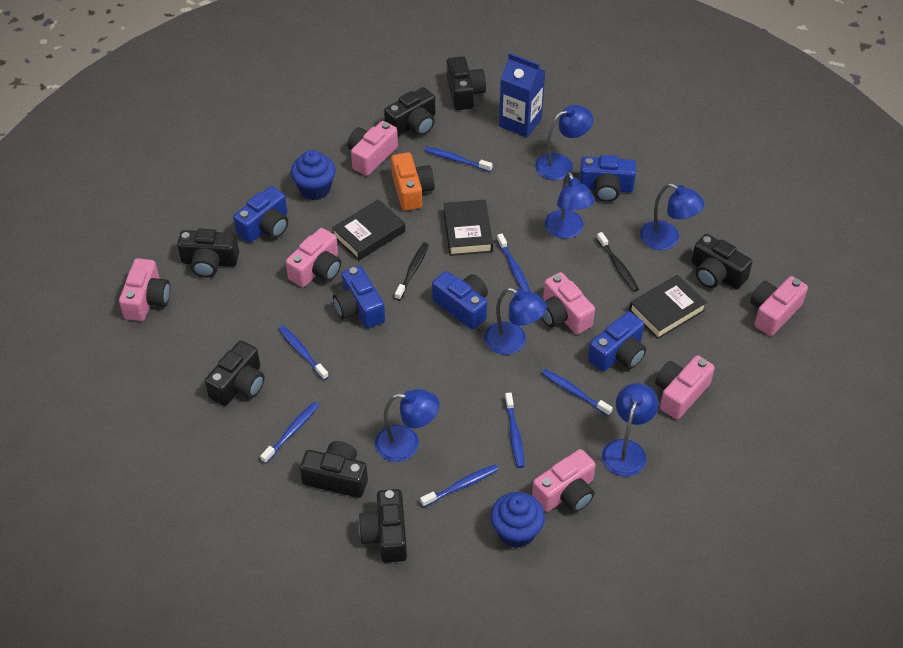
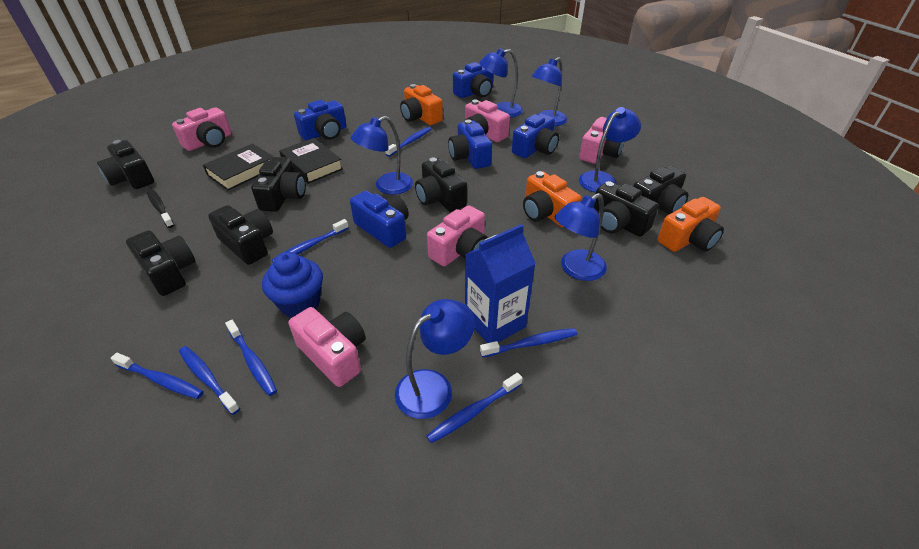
black book: 3 -> 2
black toothbrush: 2 -> 1
blue cupcake: 2 -> 1
orange camera: 1 -> 3
pink camera: 7 -> 5

